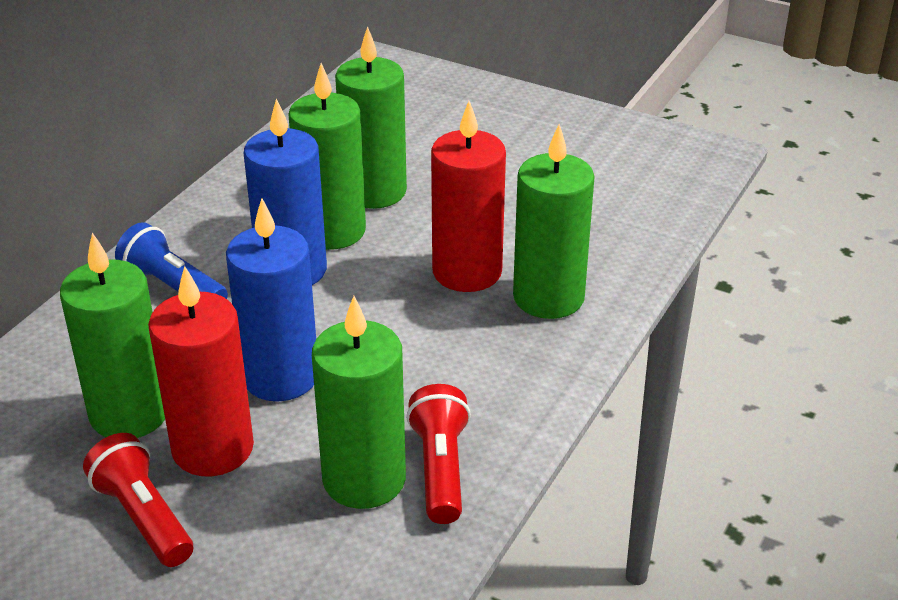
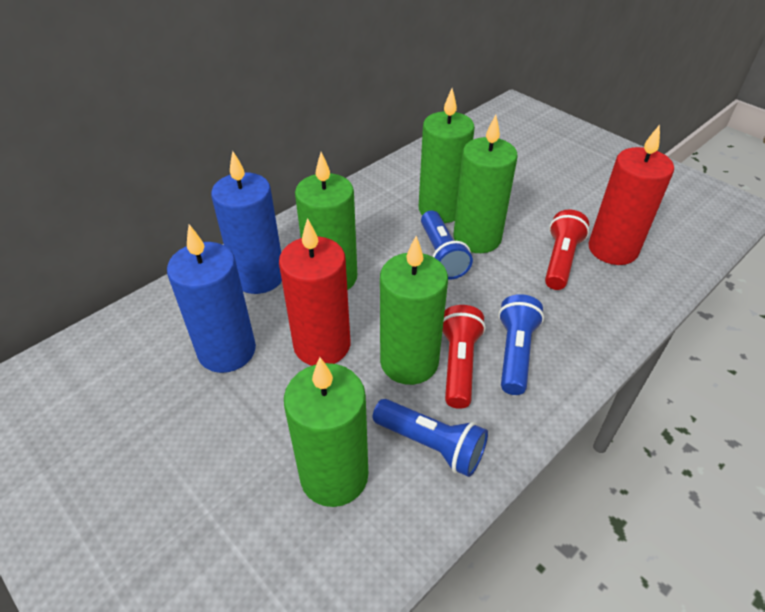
blue flashlight: 1 -> 3

